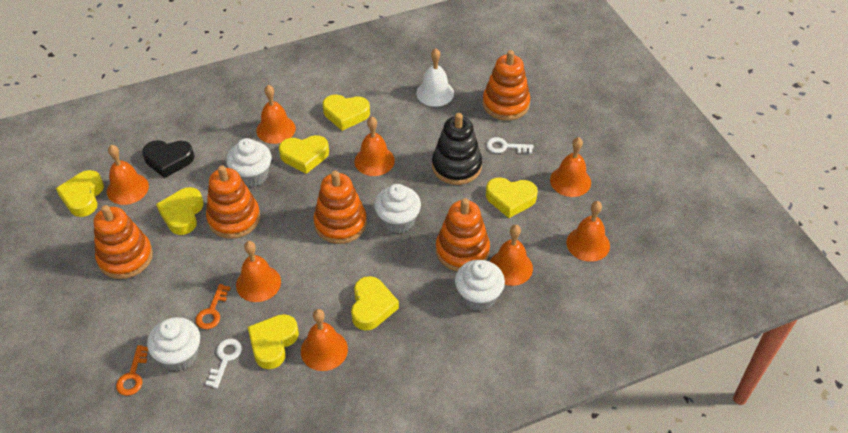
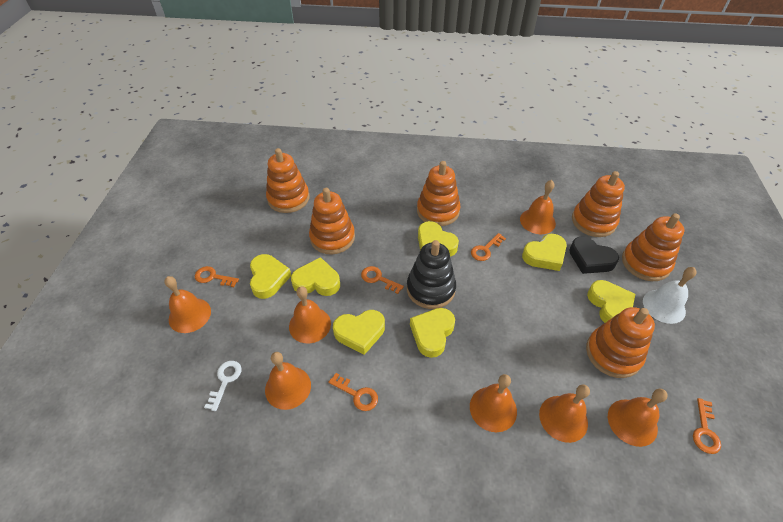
orange bell: 8 -> 7
orange key: 2 -> 5
orange stacking toy: 5 -> 6
white cupcake: 4 -> 0
white key: 2 -> 1

